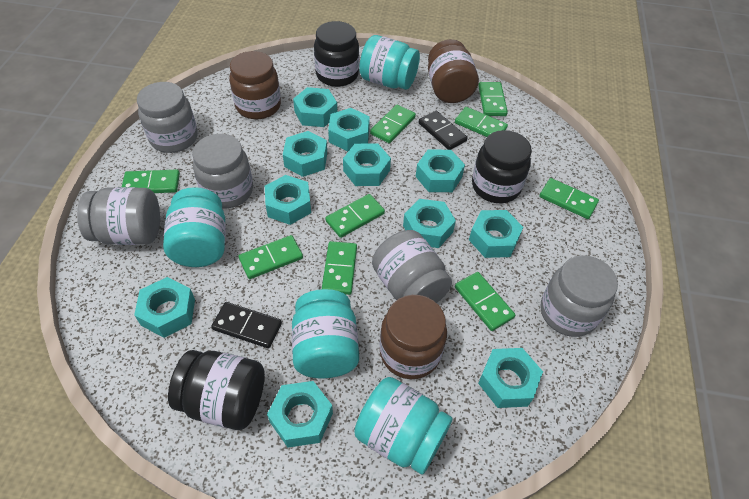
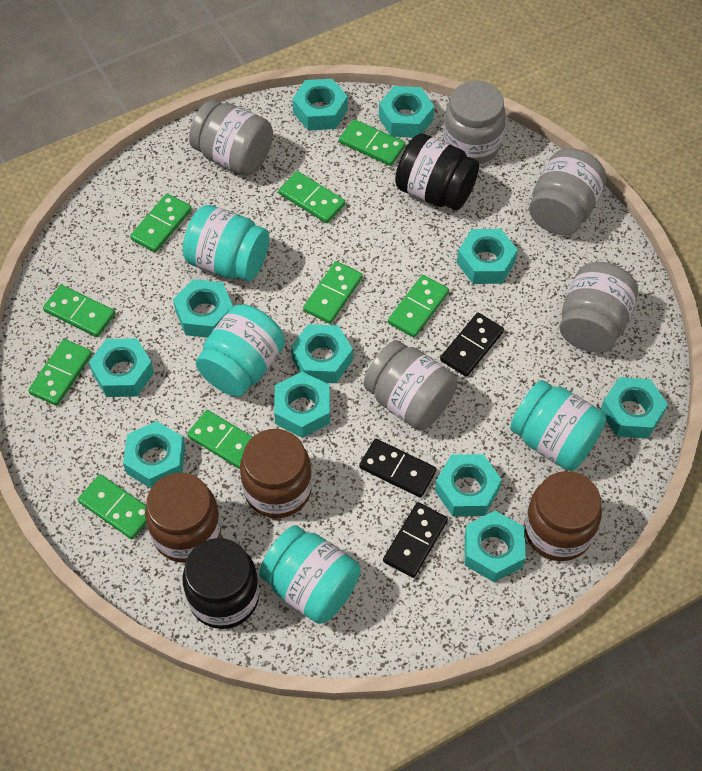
black domino: 2 -> 3
black jar: 3 -> 2

